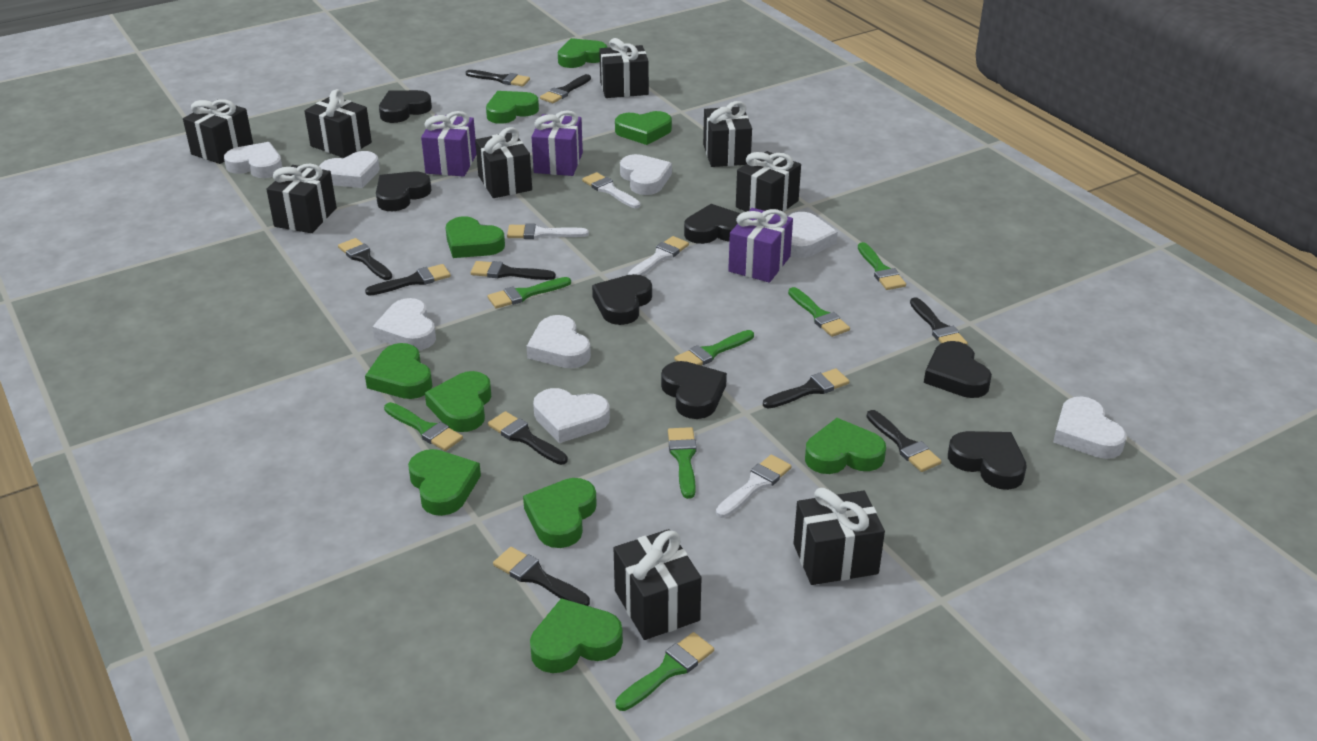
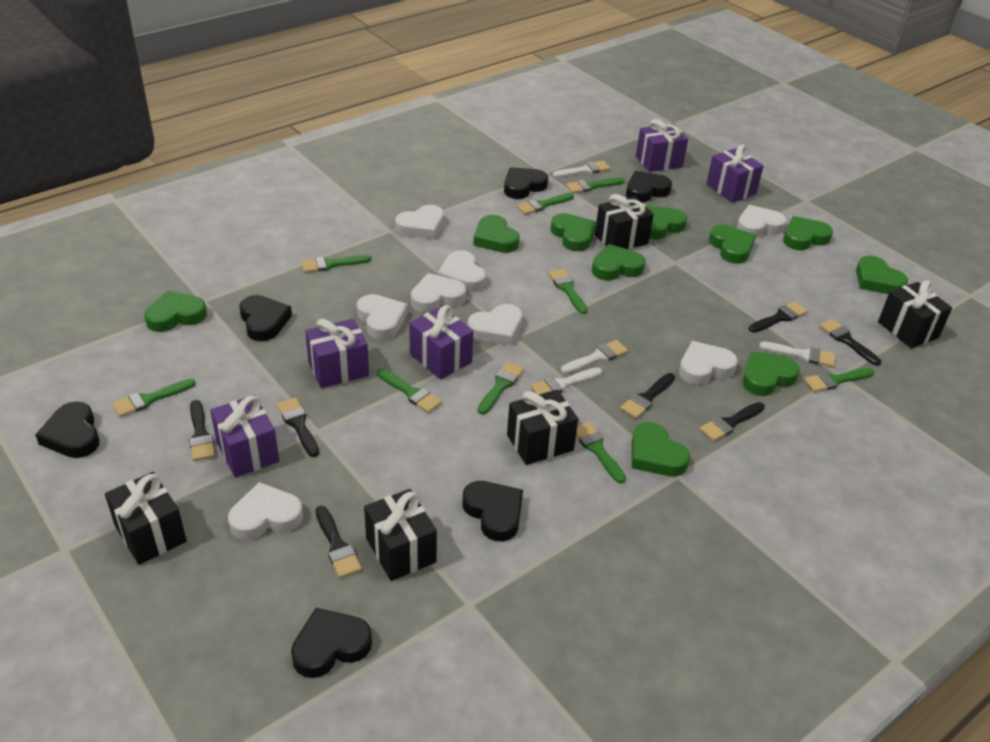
black brush: 10 -> 7
black gift: 9 -> 5
black heart: 7 -> 6
green brush: 7 -> 9
purple gift: 3 -> 5

